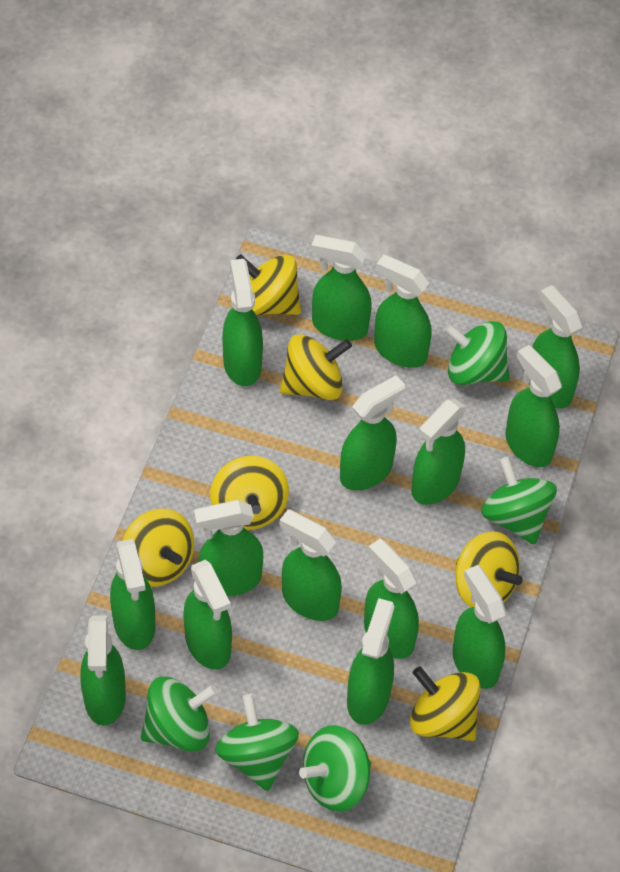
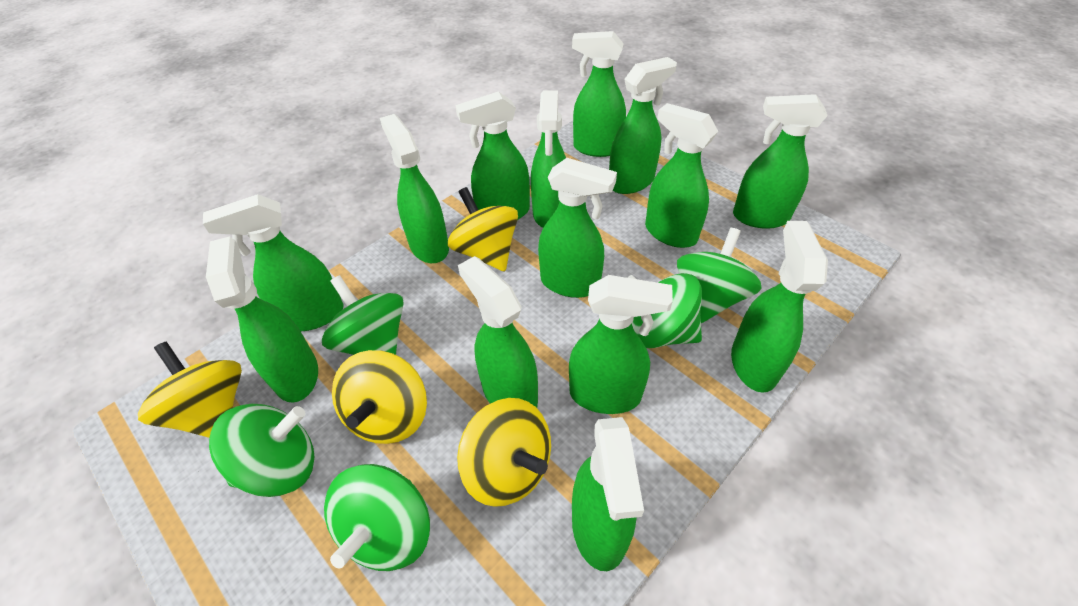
green spray bottle: 15 -> 14
yellow spinning top: 6 -> 4

